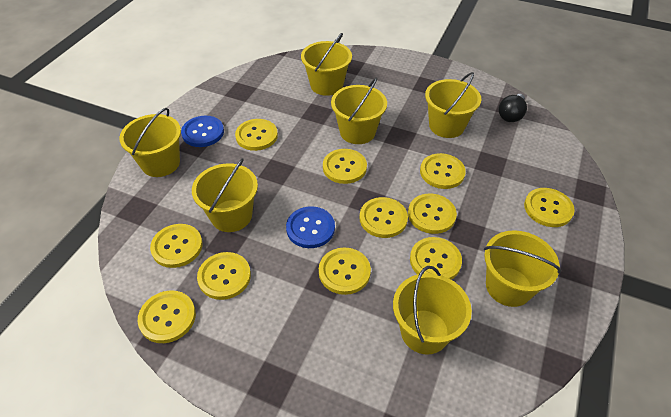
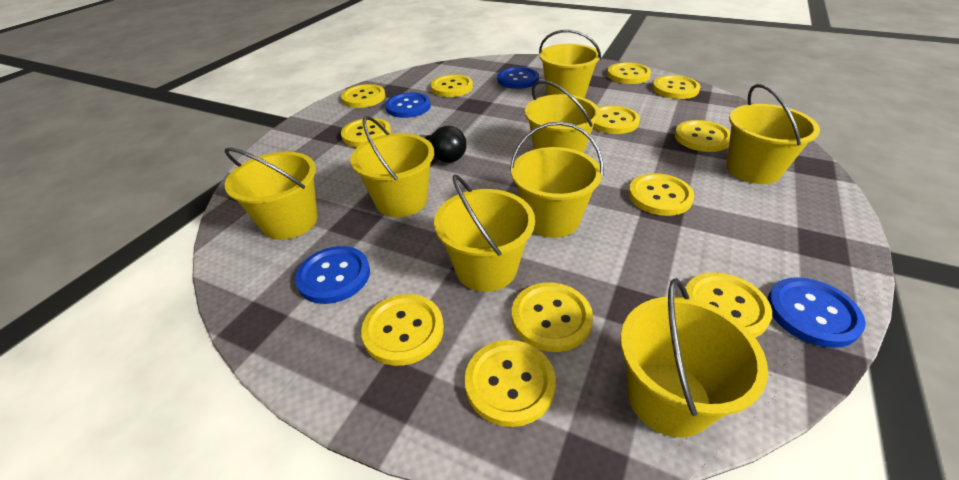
blue button: 2 -> 4
yellow bucket: 7 -> 8
yellow button: 11 -> 12

